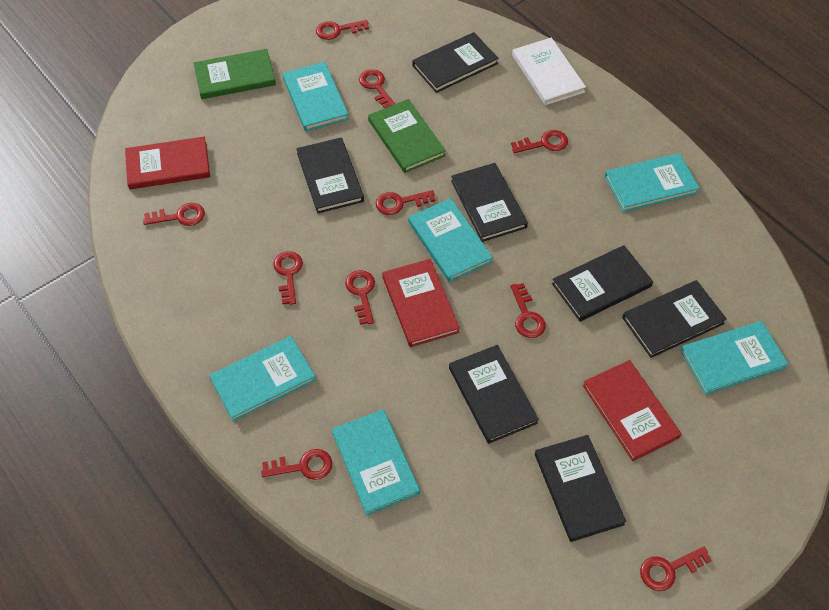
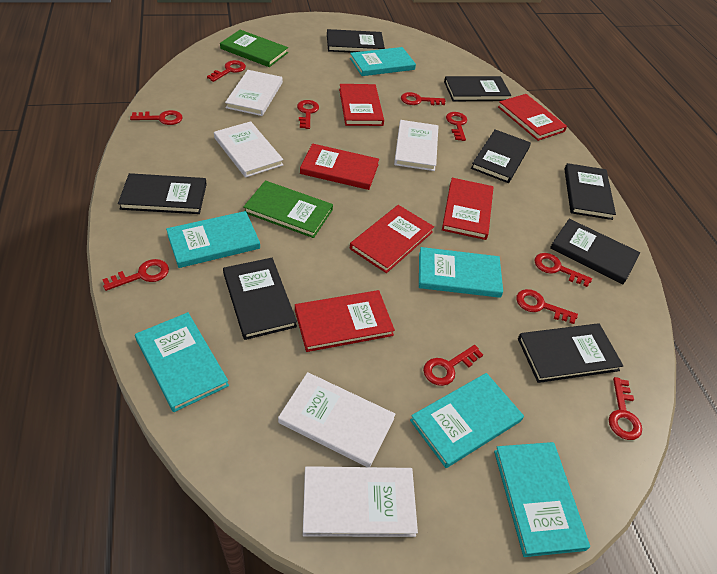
black book: 7 -> 8
red book: 3 -> 6
white book: 1 -> 5

